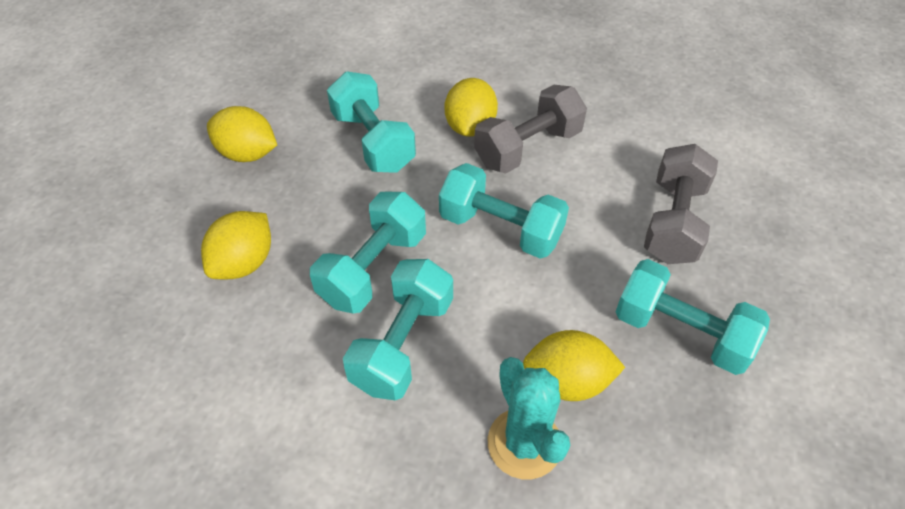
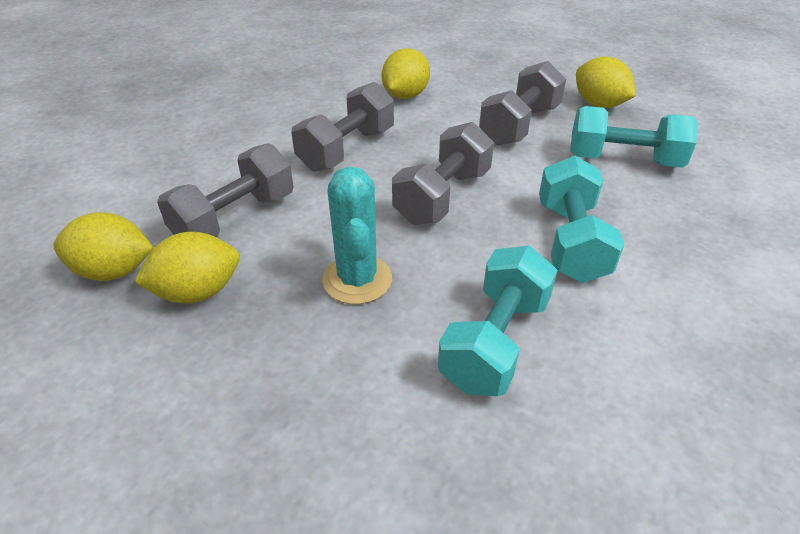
grey dumbbell: 2 -> 4
turquoise dumbbell: 5 -> 3

